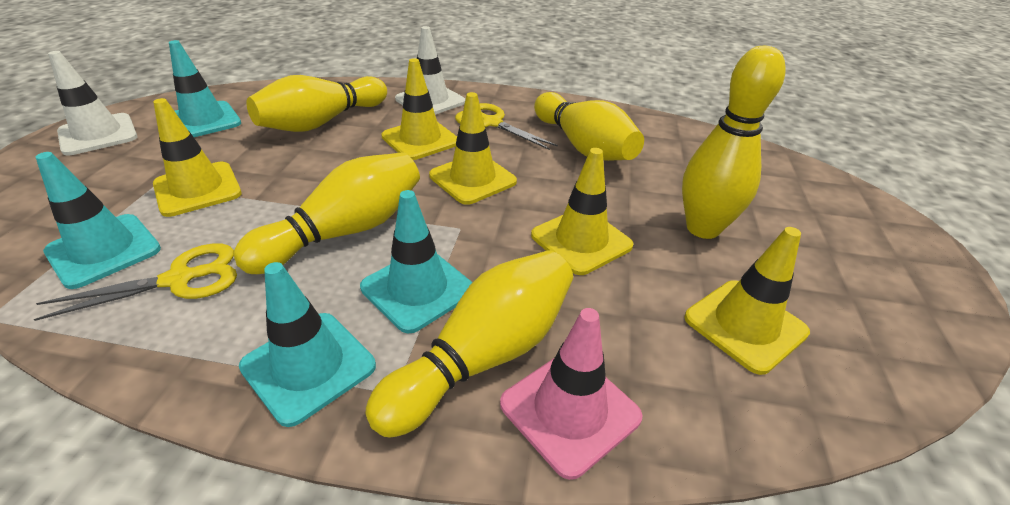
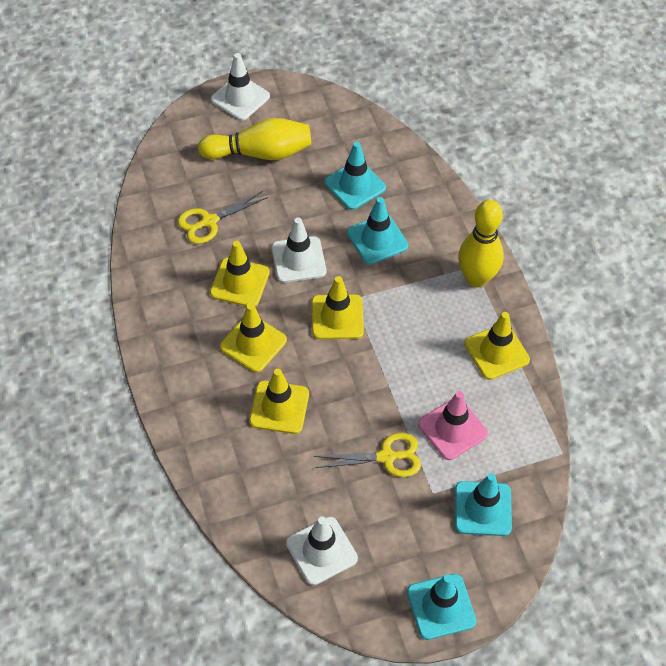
white traffic cone: 2 -> 3
yellow bowling pin: 5 -> 2

